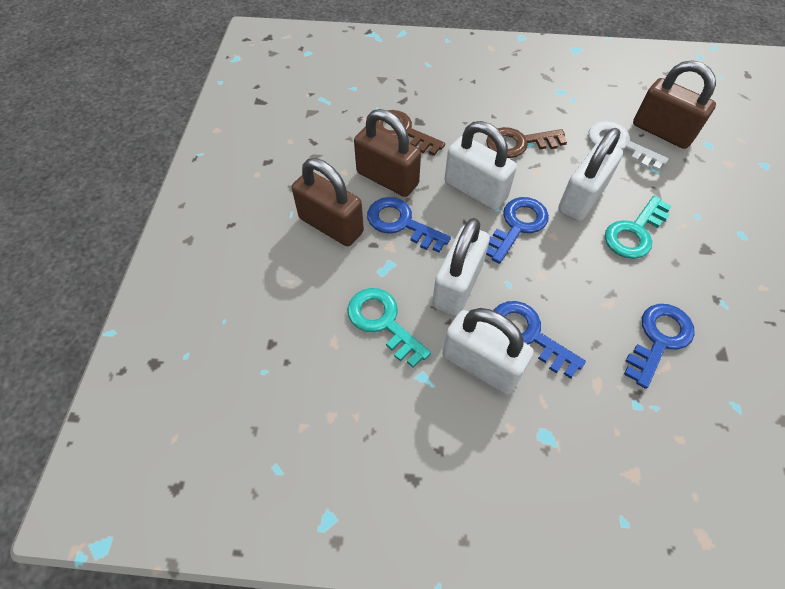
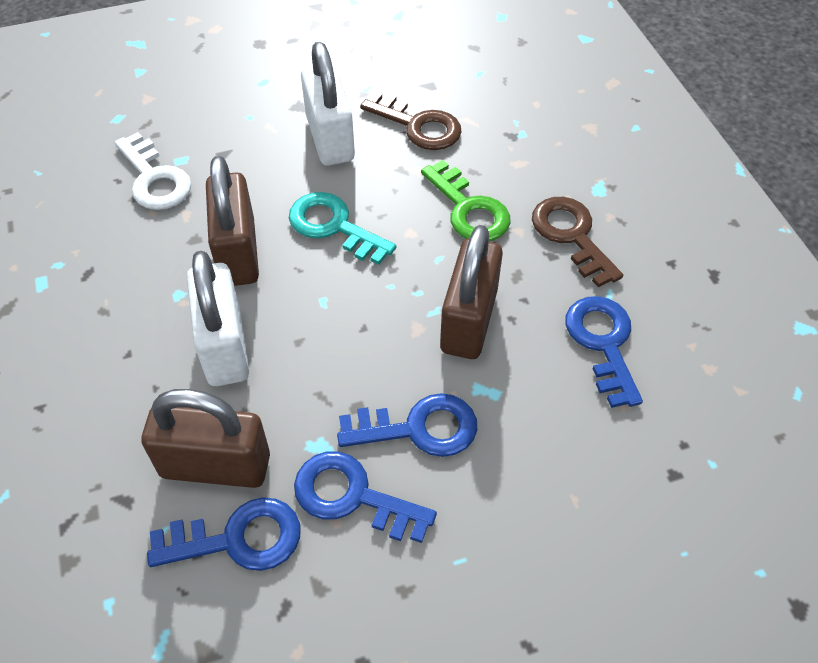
green key: 0 -> 1
turquoise key: 2 -> 1
white padlock: 4 -> 2

